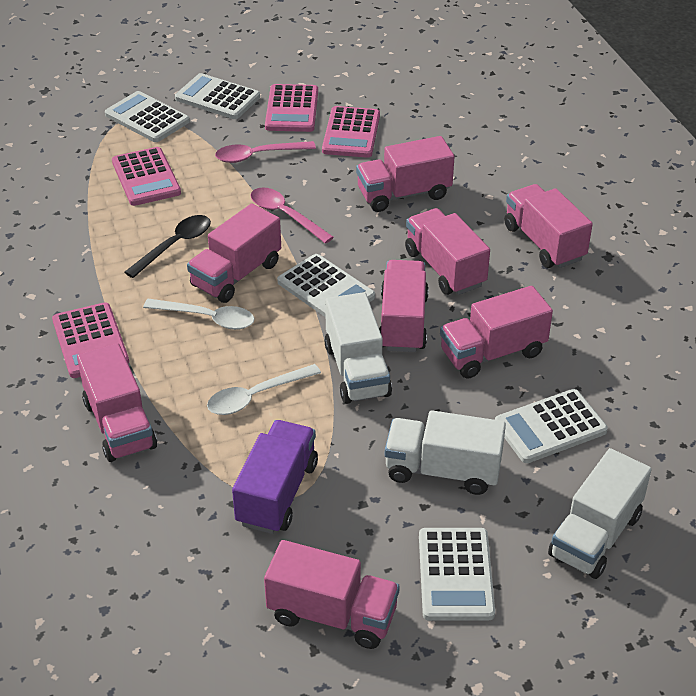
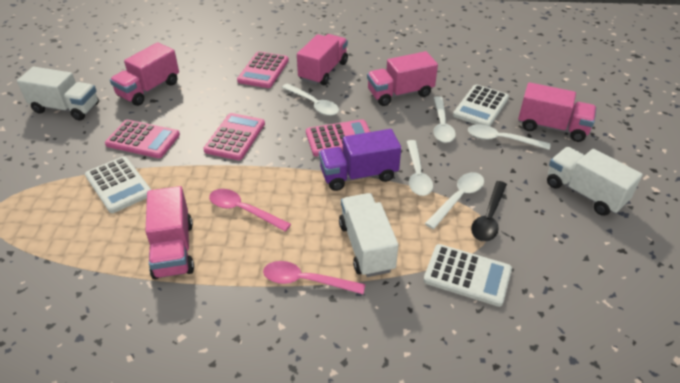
pink truck: 8 -> 5
white calculator: 5 -> 3
white spoon: 2 -> 5

